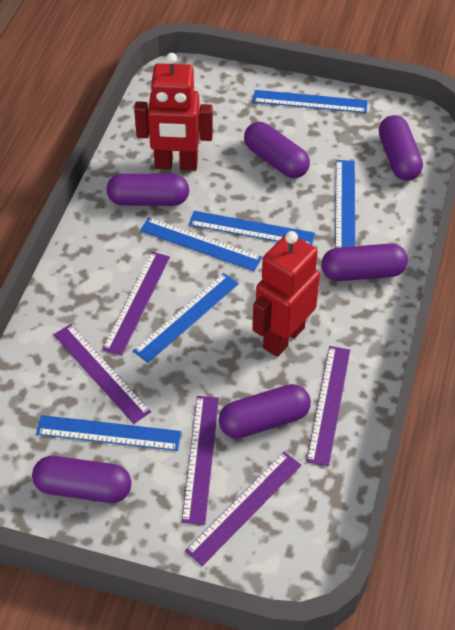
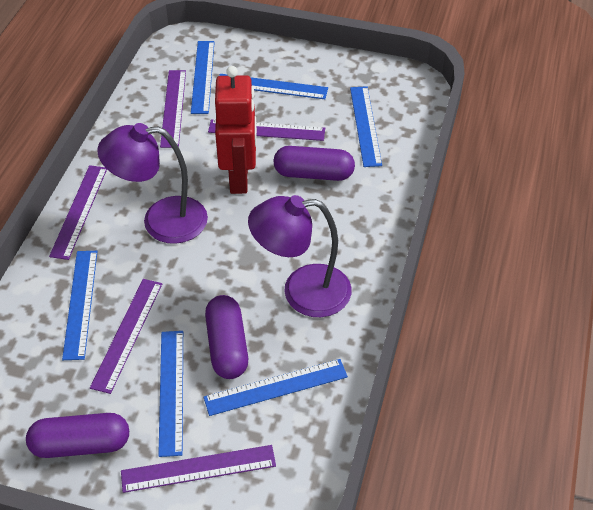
purple capsule: 6 -> 3
purple lamp: 0 -> 2
red robot: 2 -> 1

